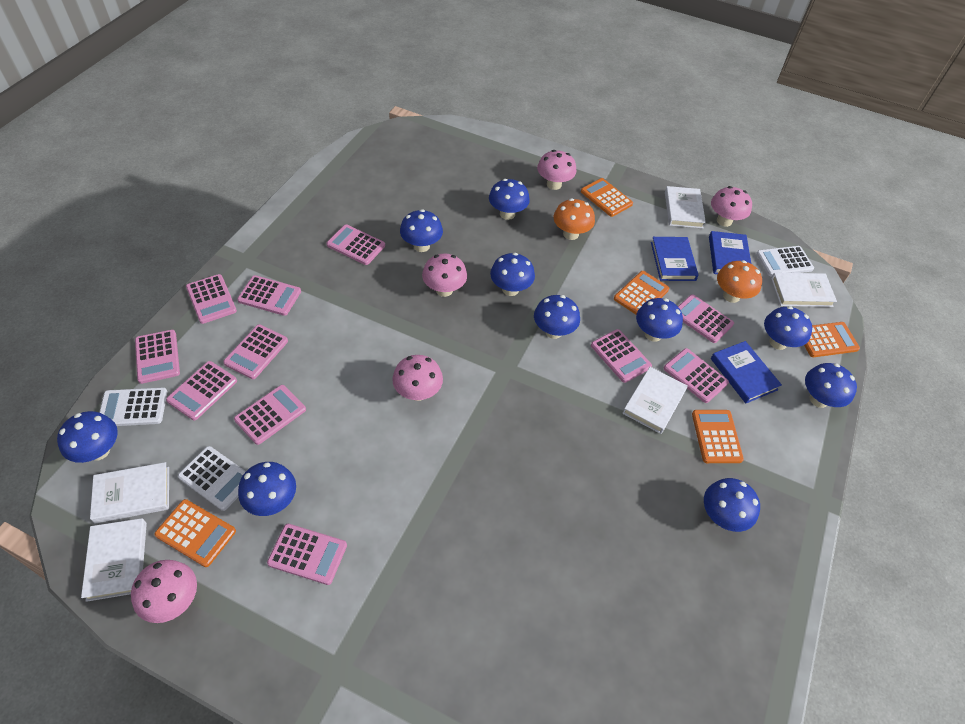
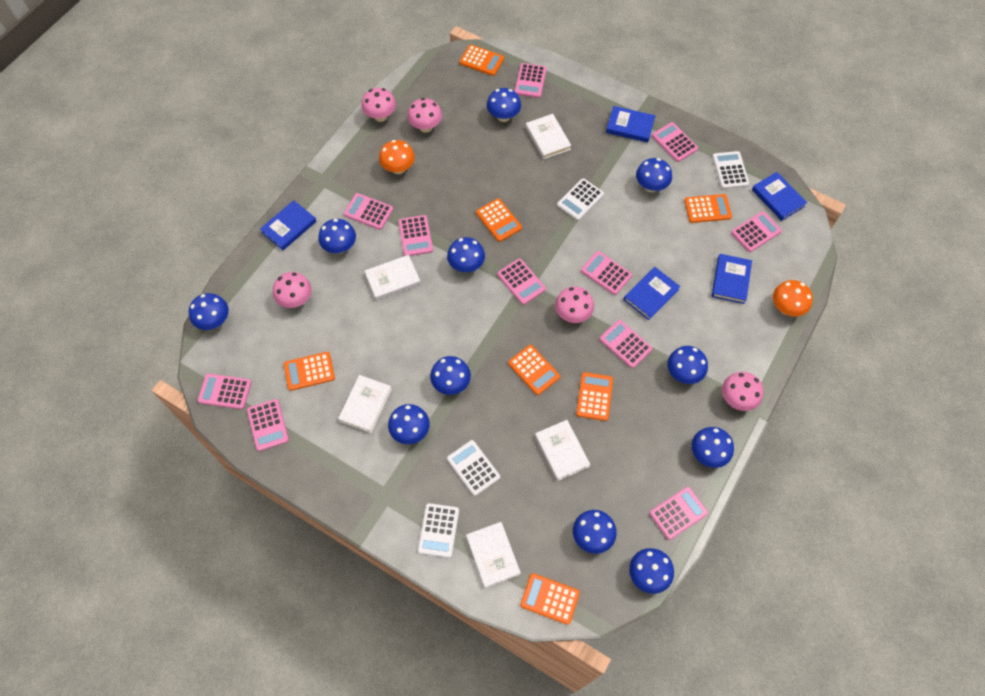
blue book: 3 -> 5
blue mushroom: 10 -> 11
orange calculator: 5 -> 7
white calculator: 3 -> 4

